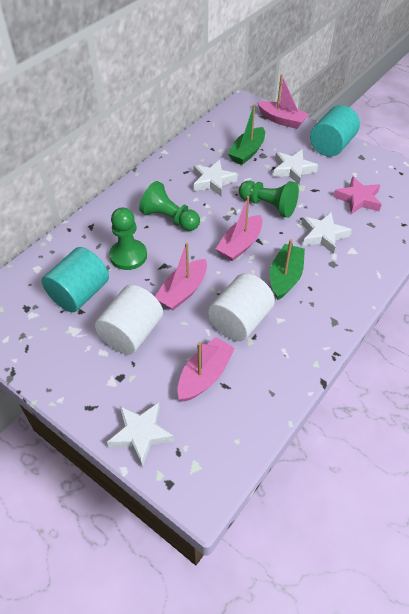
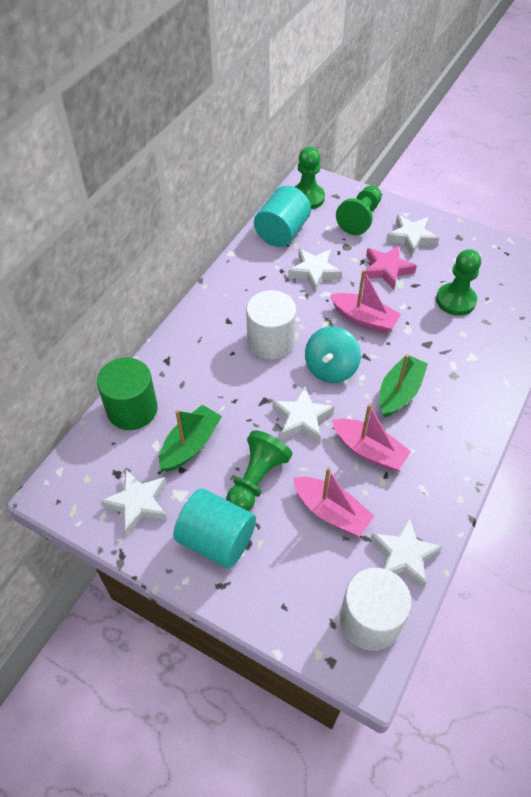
green cylinder: 0 -> 1
green pawn: 3 -> 4
pink boat: 4 -> 3
turquoise spinning top: 0 -> 1
white star: 4 -> 5

